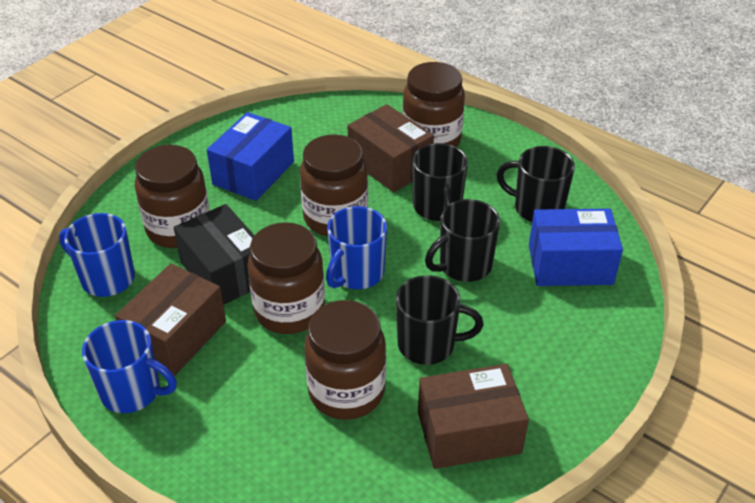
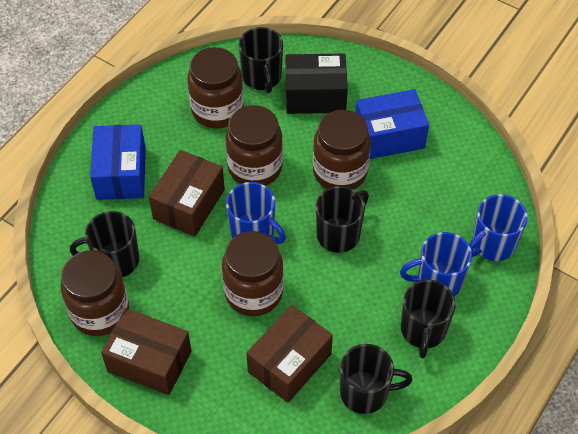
black mug: 4 -> 5

